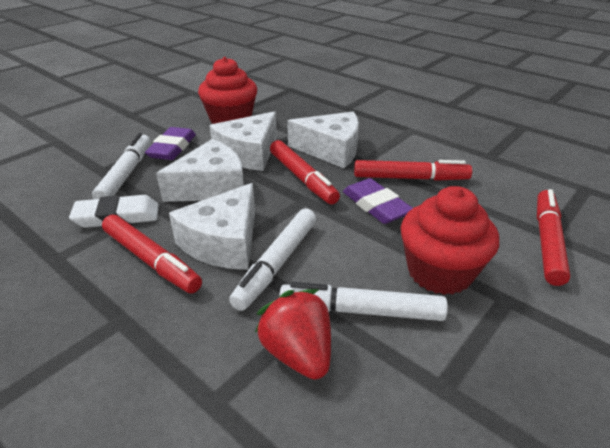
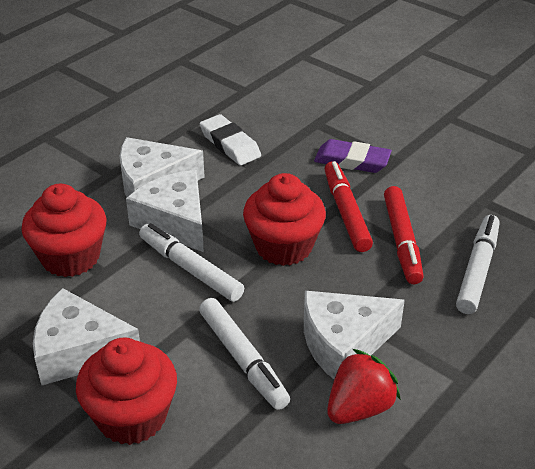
purple eraser: 2 -> 1
red cupcake: 2 -> 3
red marker: 4 -> 2

